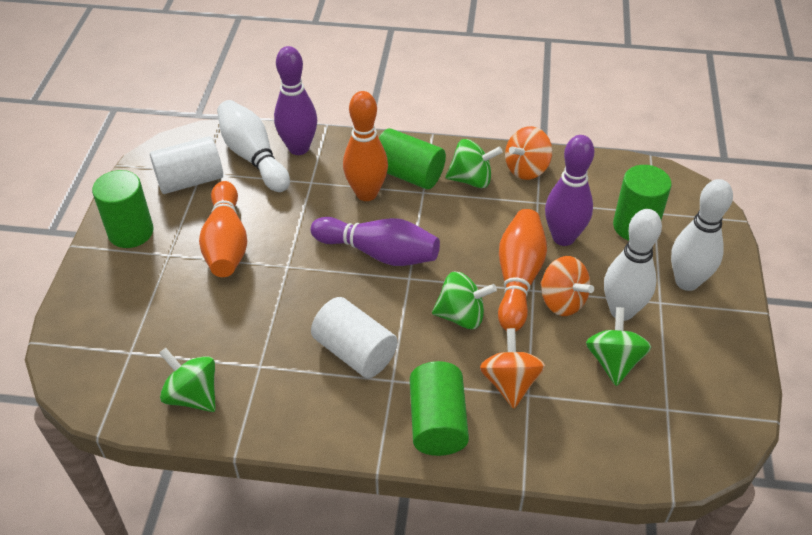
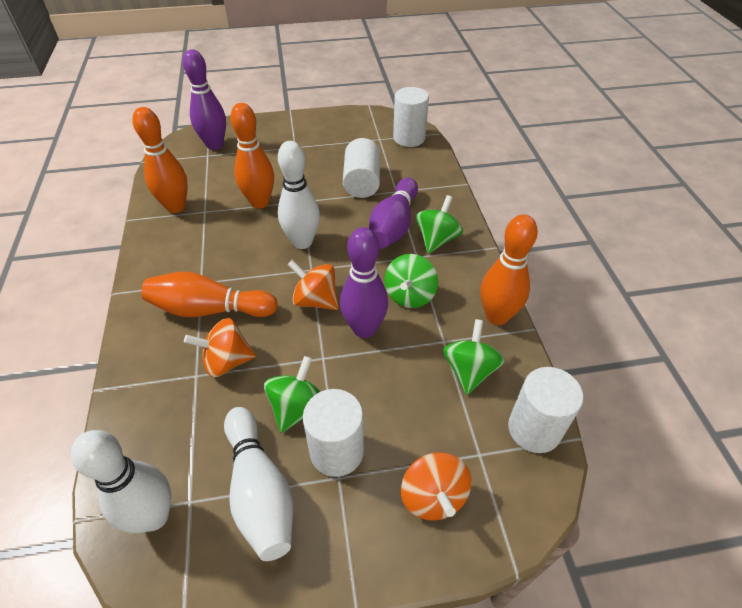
green cylinder: 4 -> 0
orange bowling pin: 3 -> 4
white cylinder: 2 -> 4

